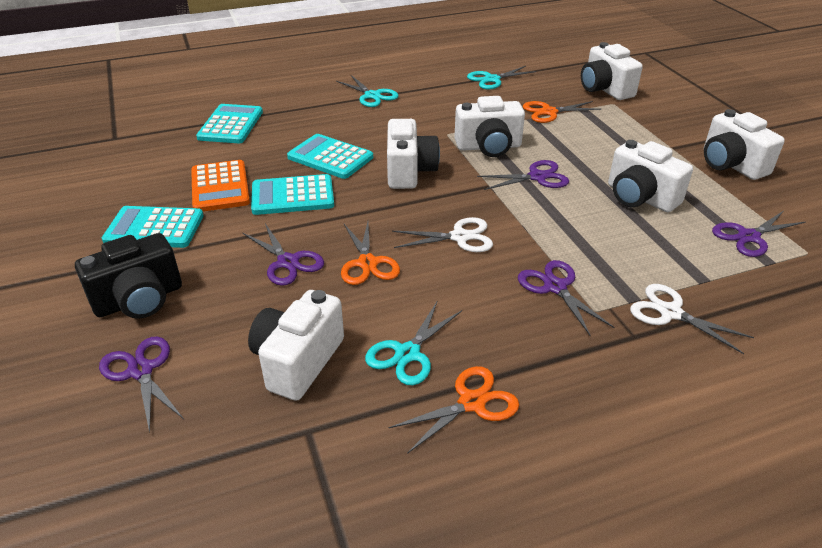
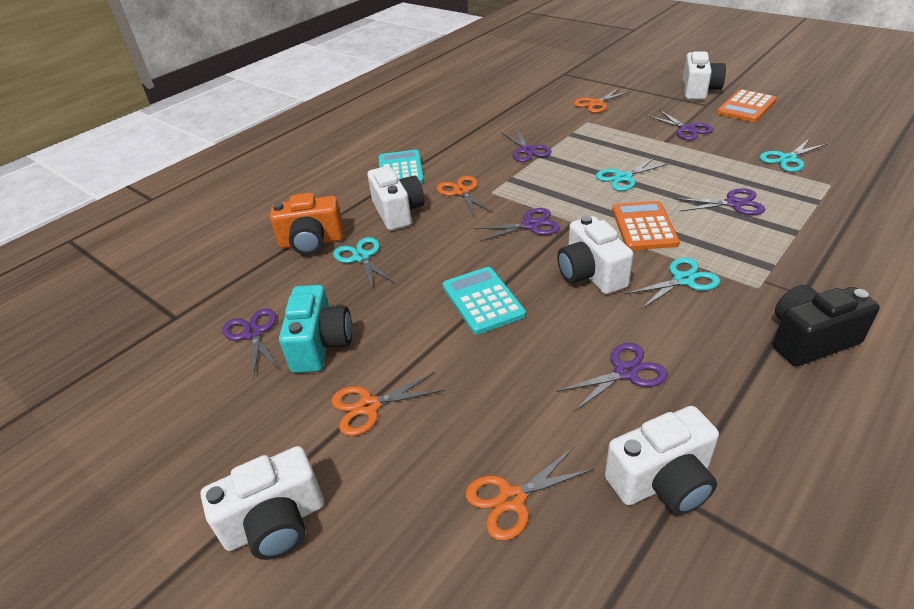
orange calculator: 1 -> 2
orange camera: 0 -> 1
orange scissors: 3 -> 4
purple scissors: 5 -> 6
turquoise calculator: 4 -> 2
turquoise camera: 0 -> 1
turquoise scissors: 3 -> 4
white camera: 6 -> 5
white scissors: 2 -> 0

